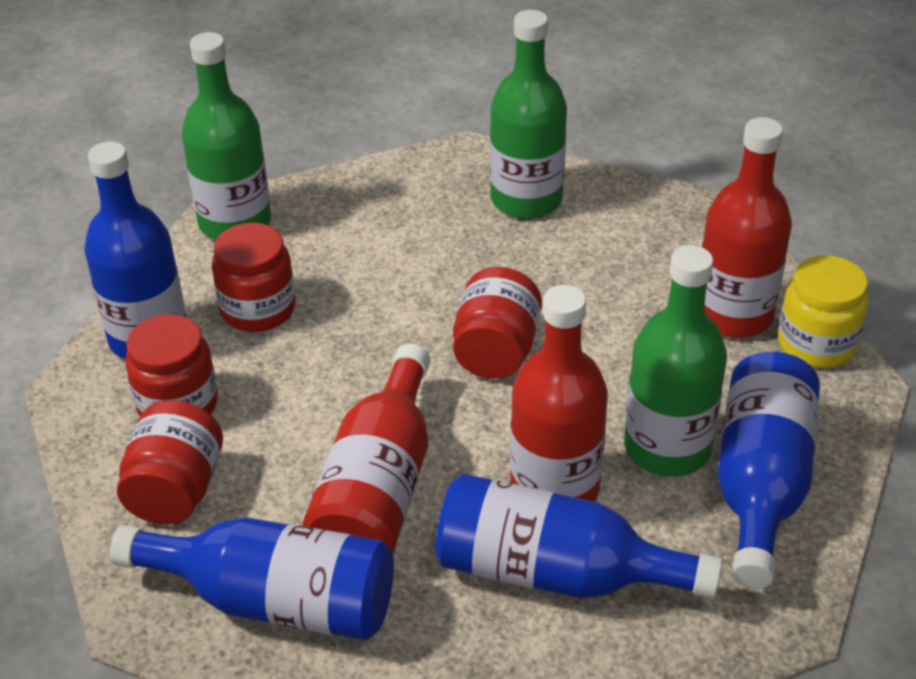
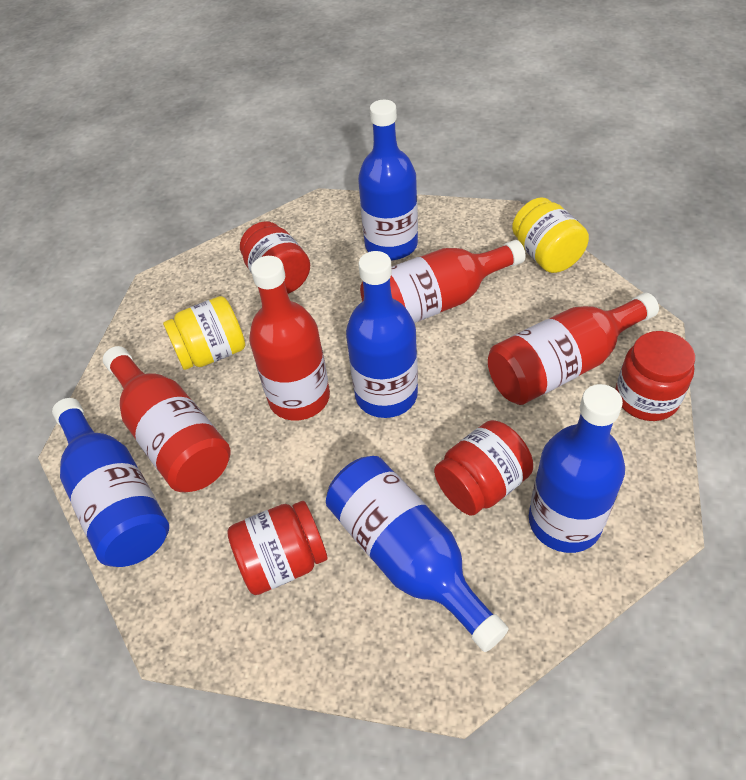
blue bottle: 4 -> 5
green bottle: 3 -> 0
red bottle: 3 -> 4
yellow jar: 1 -> 2

